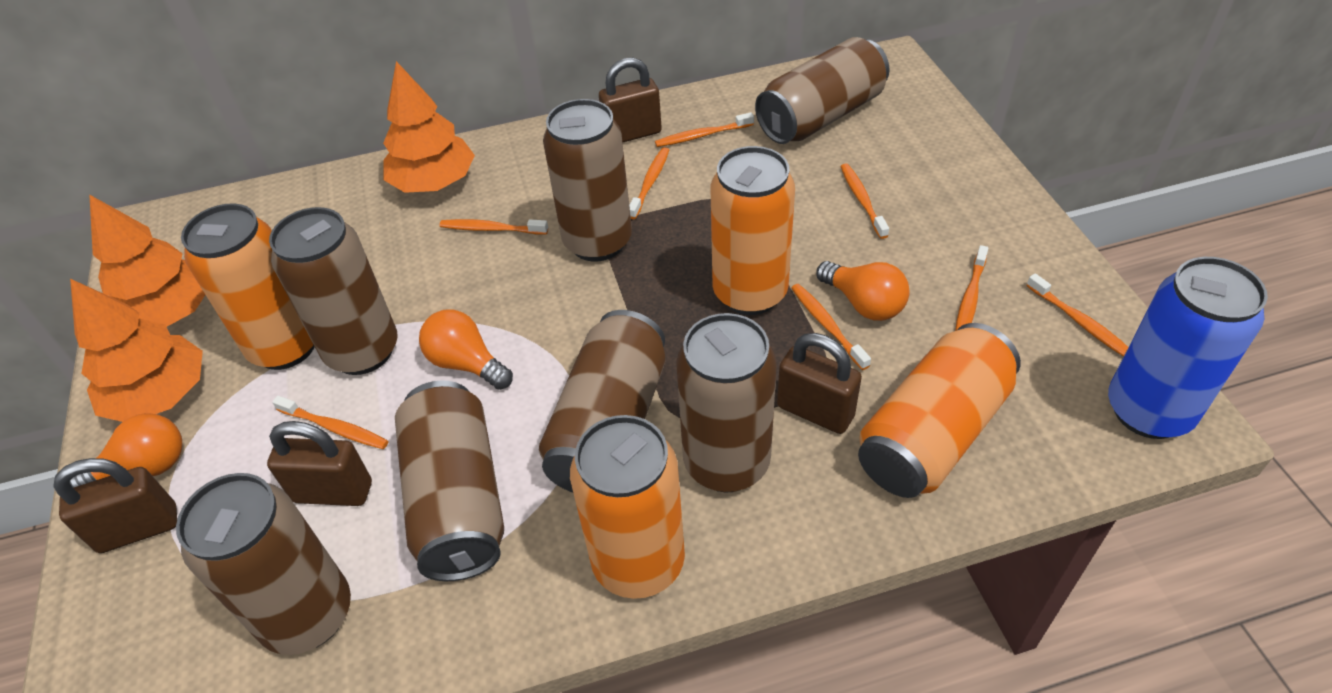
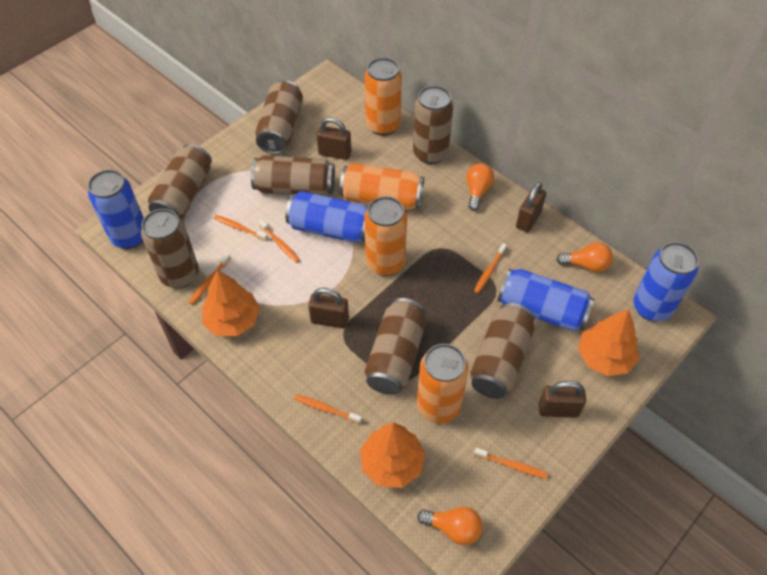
blue can: 1 -> 4
orange toothbrush: 8 -> 6

